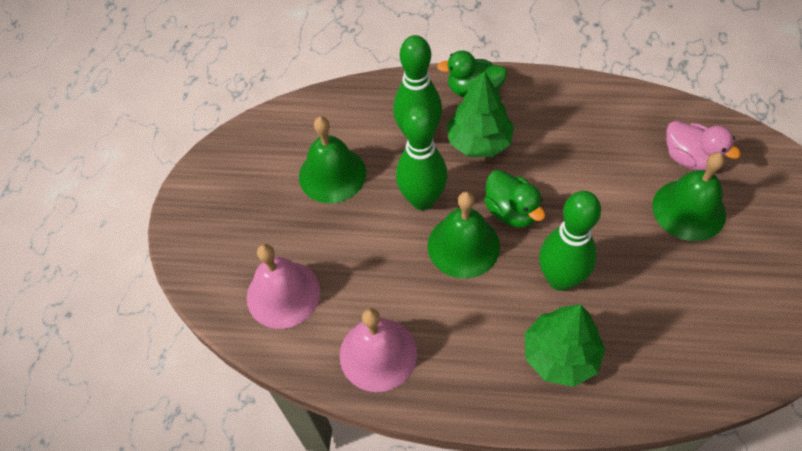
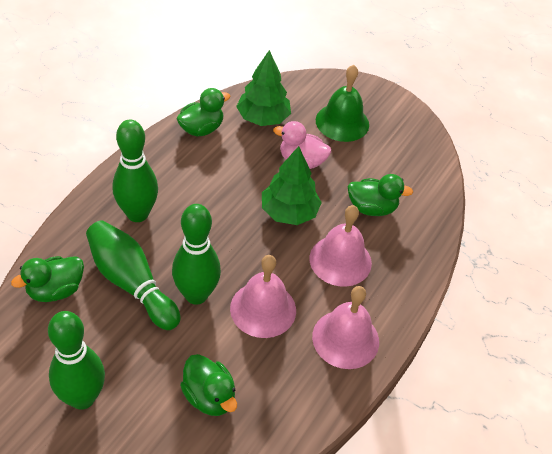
green bell: 3 -> 1
green bowling pin: 3 -> 4
green duck: 2 -> 4
pink bell: 2 -> 3

